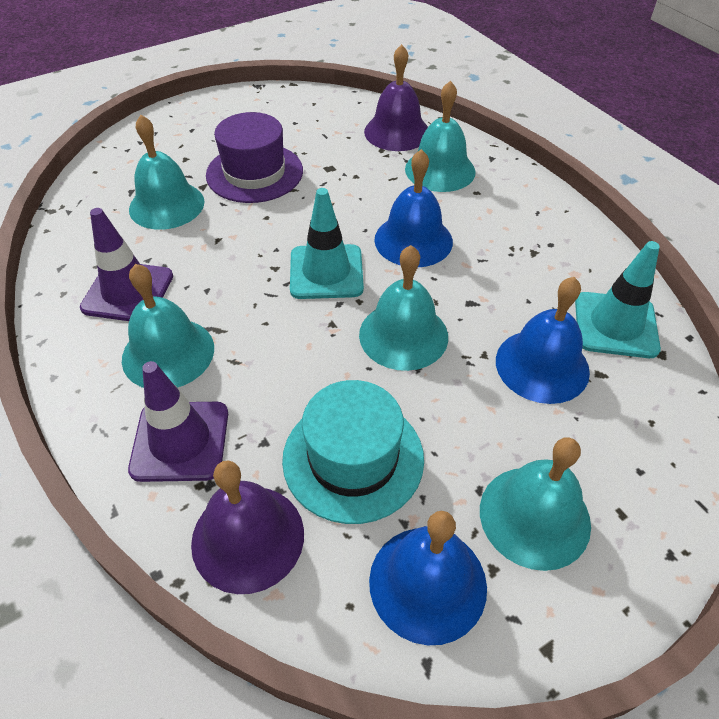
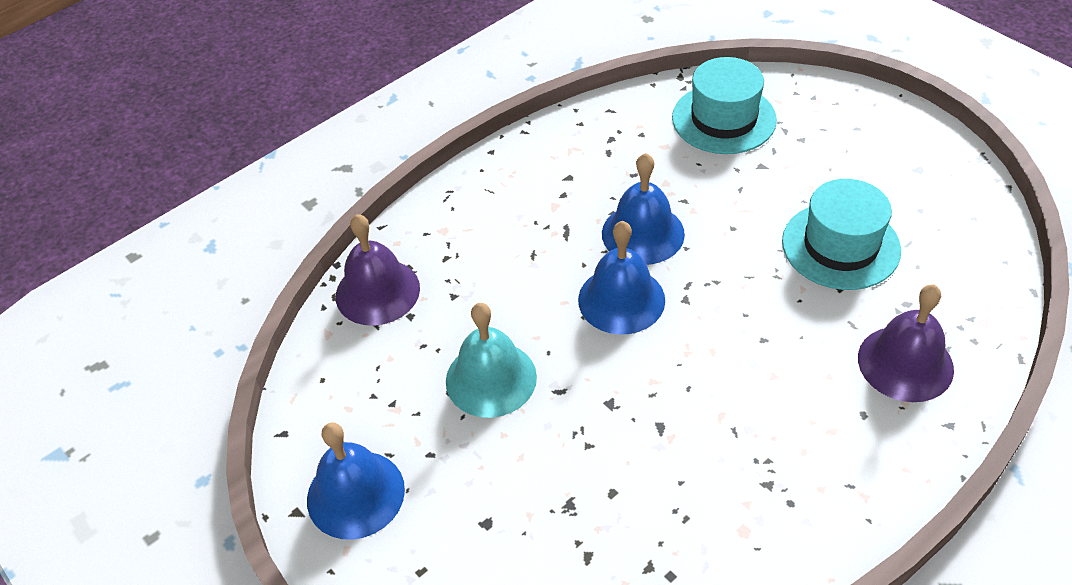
purple hat: 1 -> 0
purple traffic cone: 2 -> 0
turquoise bell: 5 -> 1
turquoise hat: 1 -> 2
turquoise traffic cone: 2 -> 0

